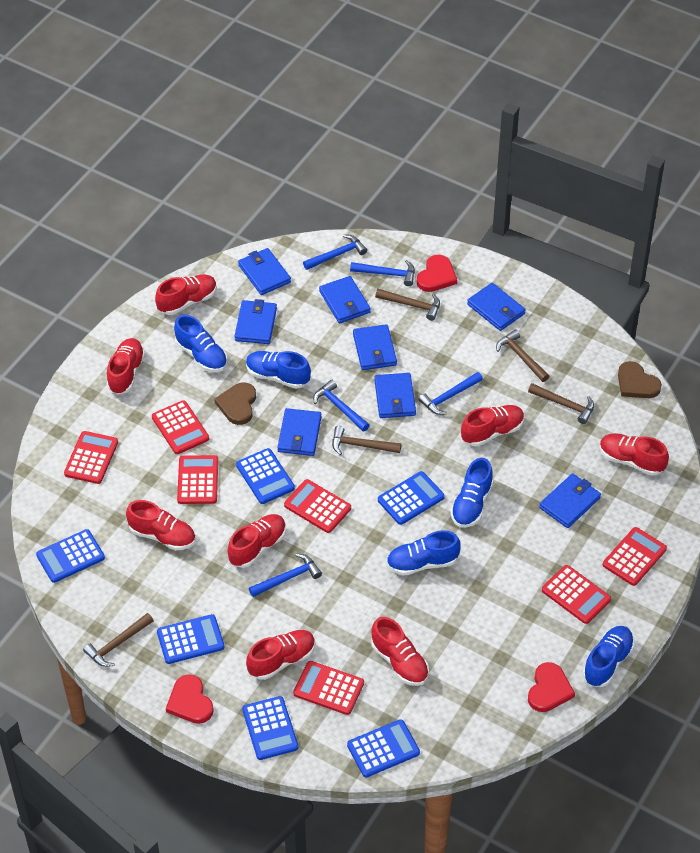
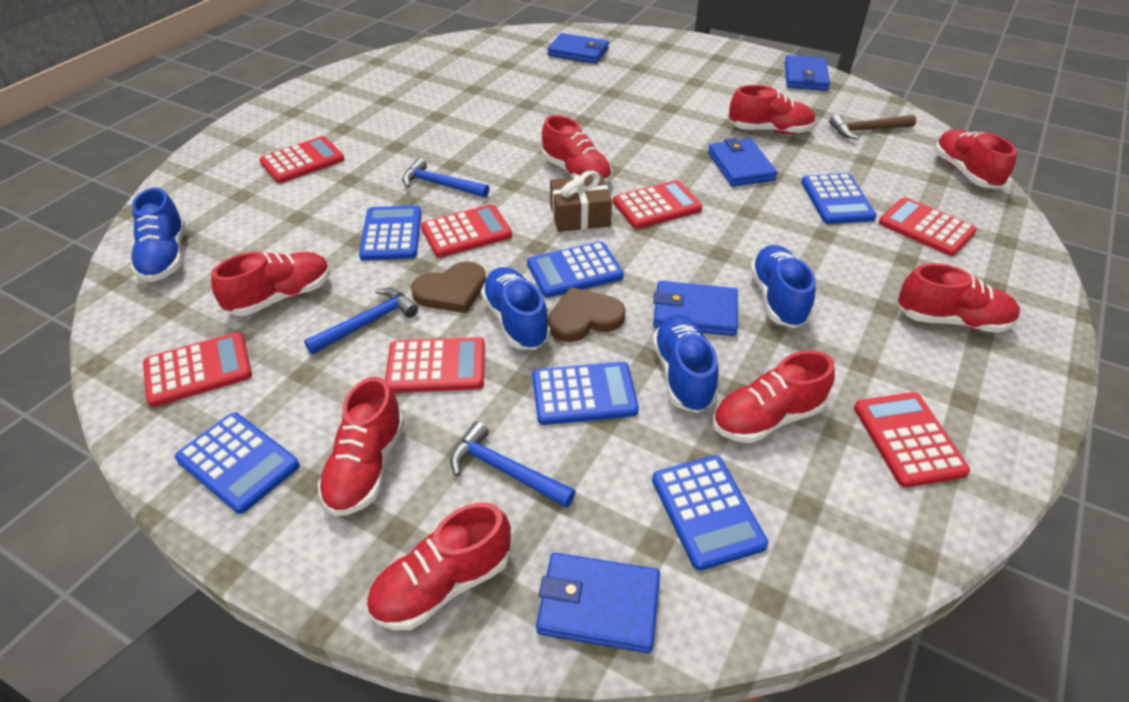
blue hammer: 5 -> 3
blue shoe: 5 -> 4
blue wallet: 8 -> 5
brown gift: 0 -> 1
brown hammer: 5 -> 1
red heart: 3 -> 0

